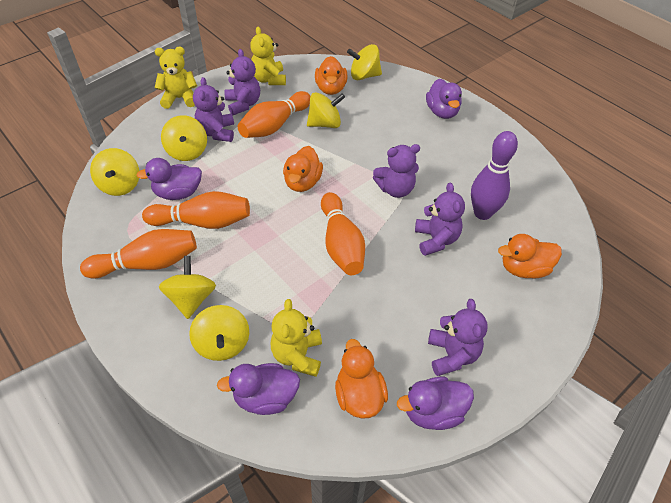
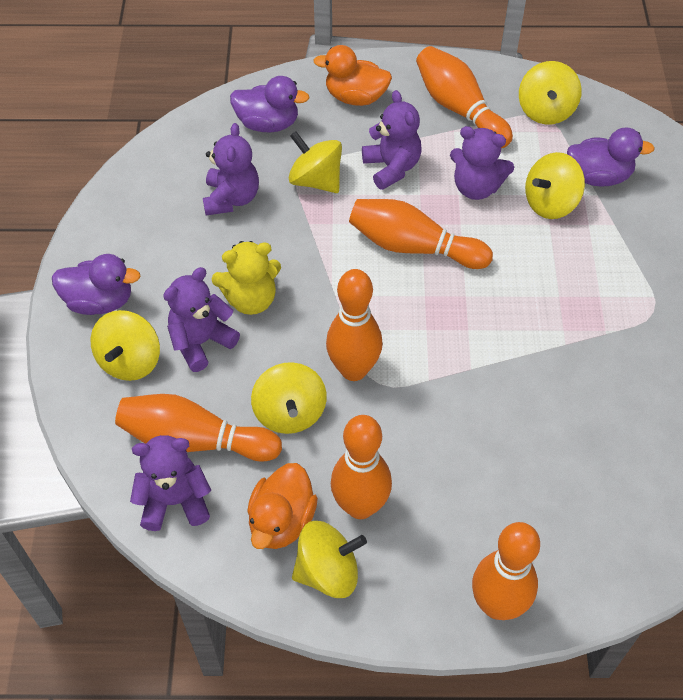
orange bowling pin: 4 -> 6
orange duck: 4 -> 2
purple bowling pin: 1 -> 0
purple duck: 4 -> 3
yellow teddy bear: 3 -> 1

